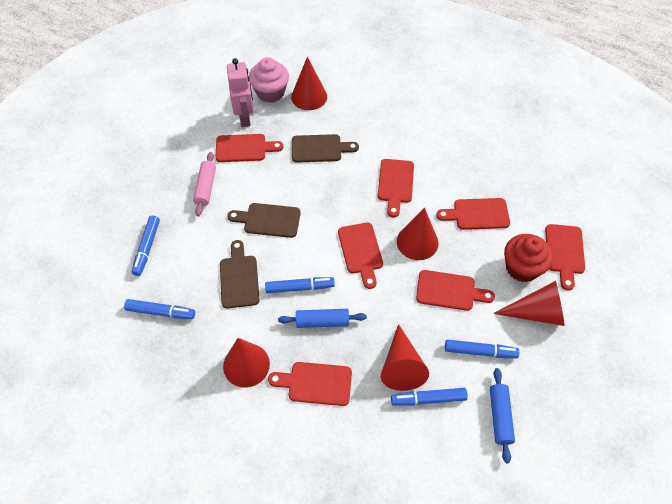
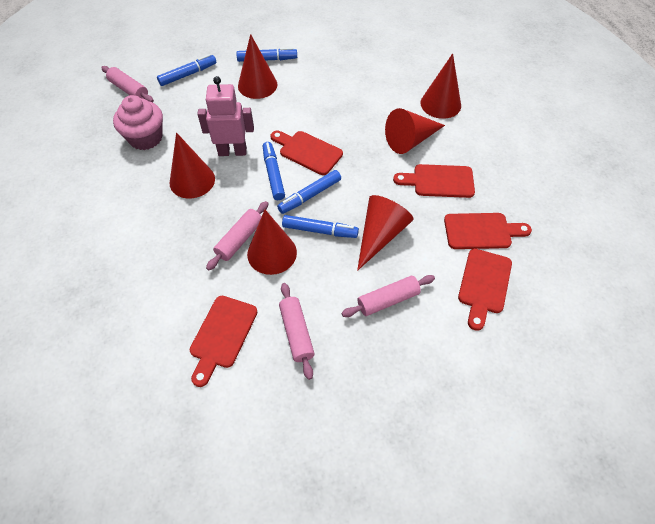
blue rolling pin: 2 -> 0
brown cutting board: 3 -> 0
pink rolling pin: 1 -> 4
red cone: 5 -> 6
red cupcake: 1 -> 0
red cutting board: 7 -> 5

